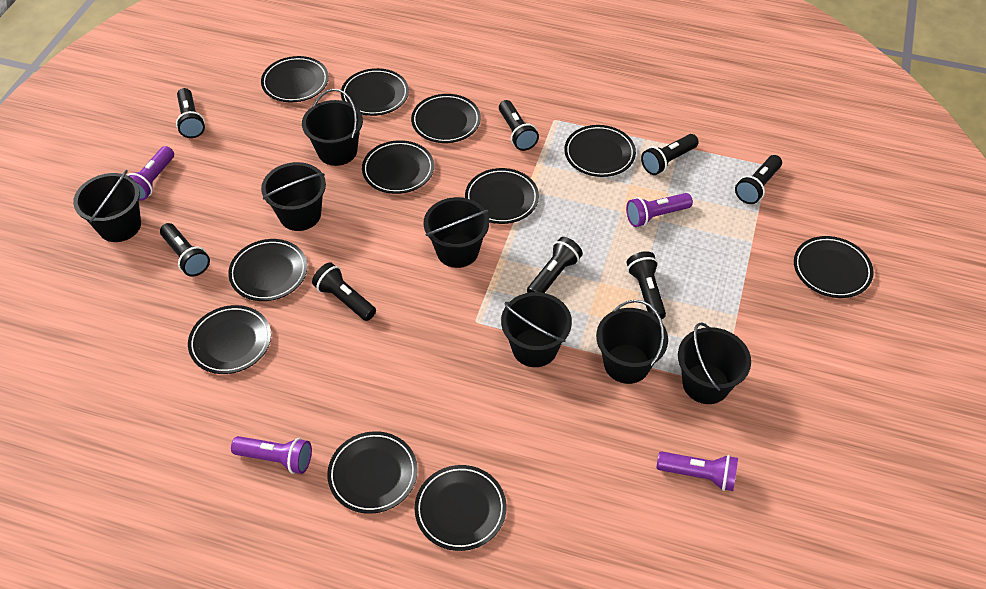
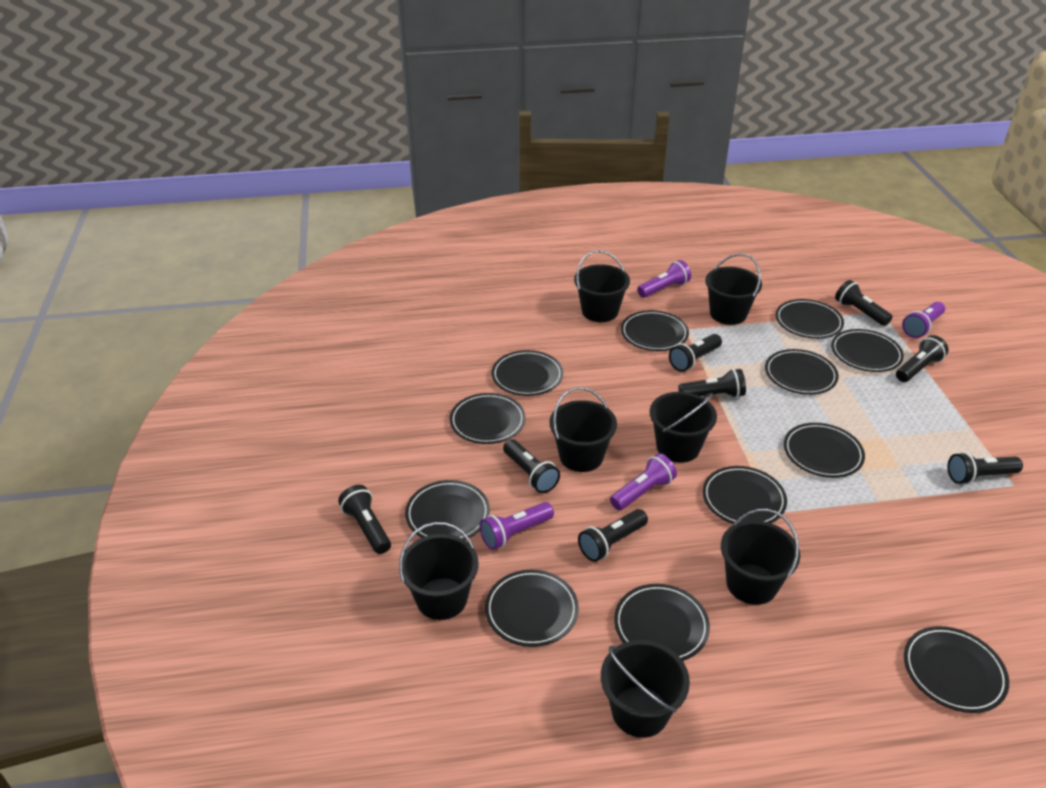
black plate: 11 -> 12

